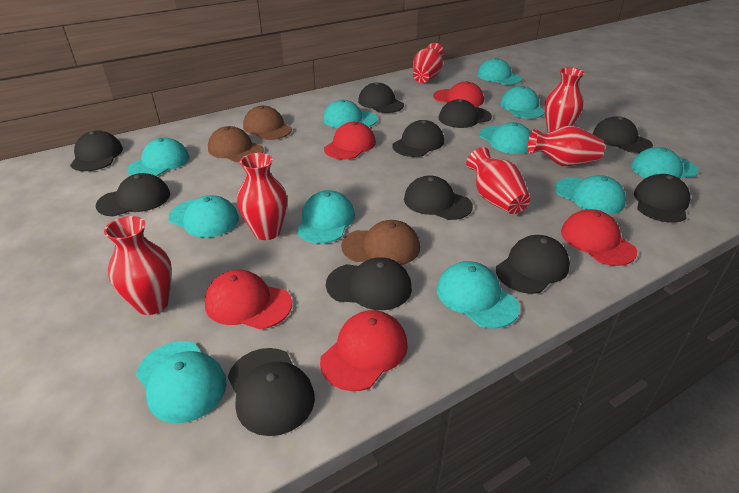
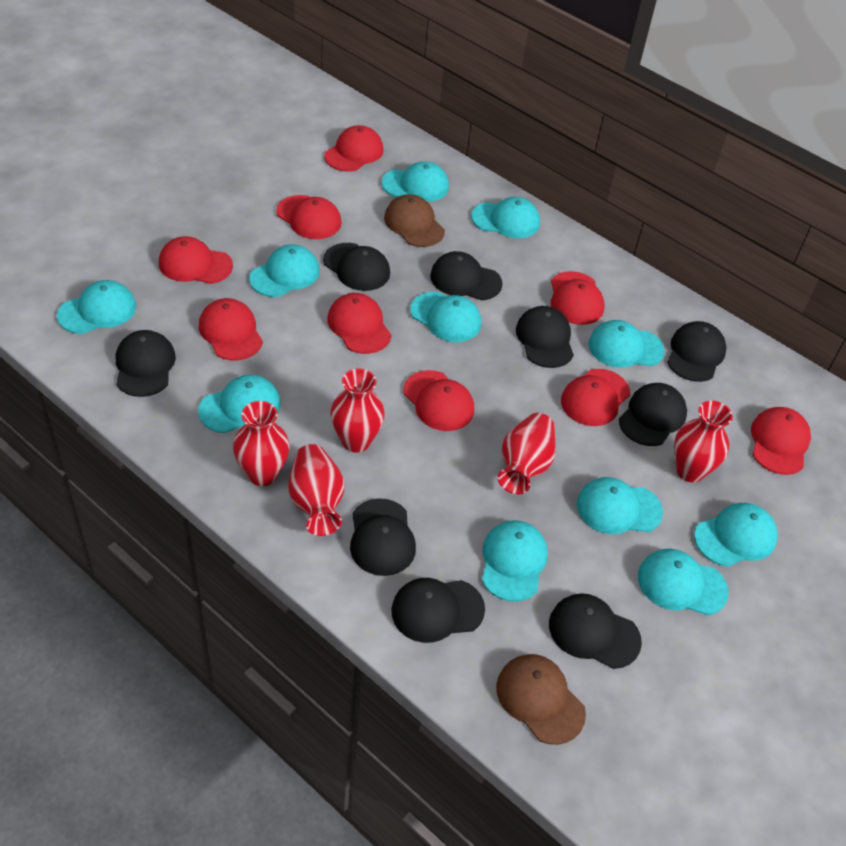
black cap: 11 -> 9
brown cap: 3 -> 2
red cap: 5 -> 9
red vase: 6 -> 5

